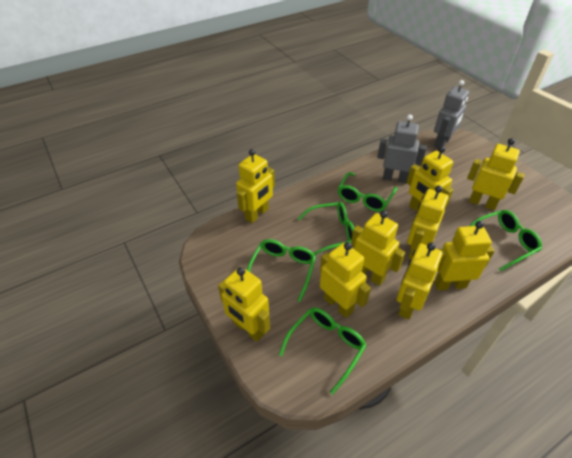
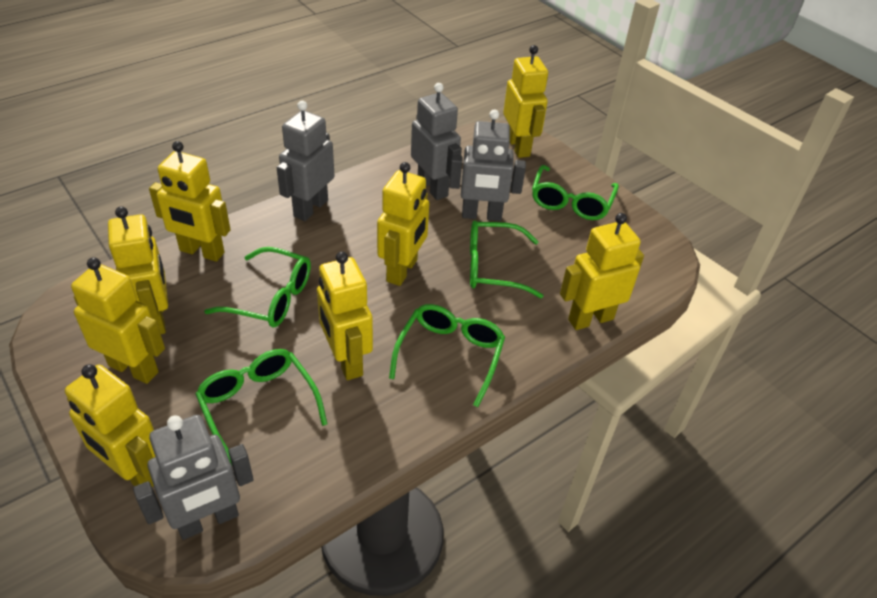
grey robot: 2 -> 4
yellow robot: 9 -> 8

